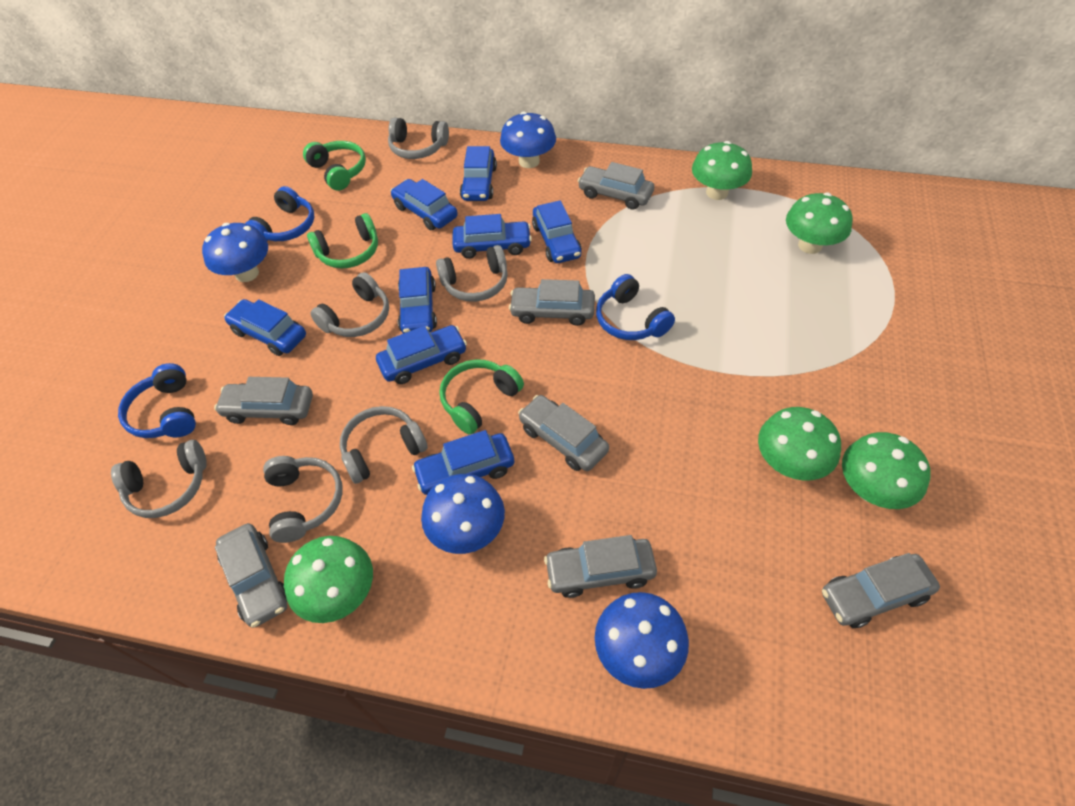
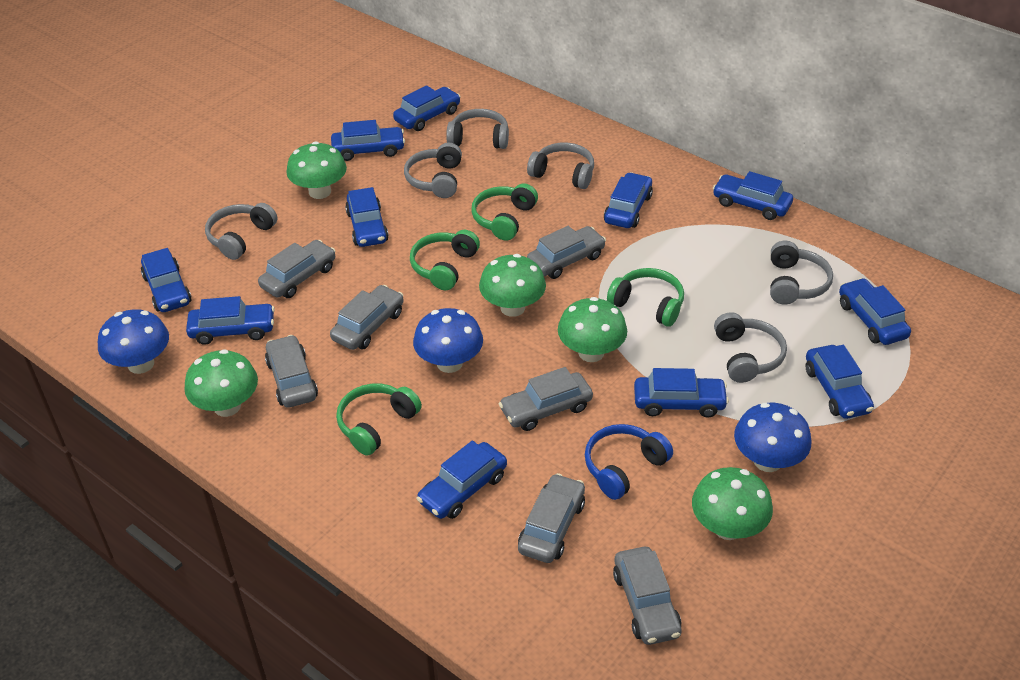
blue car: 8 -> 11
blue headphones: 3 -> 1
blue mushroom: 4 -> 3
green headphones: 3 -> 4

